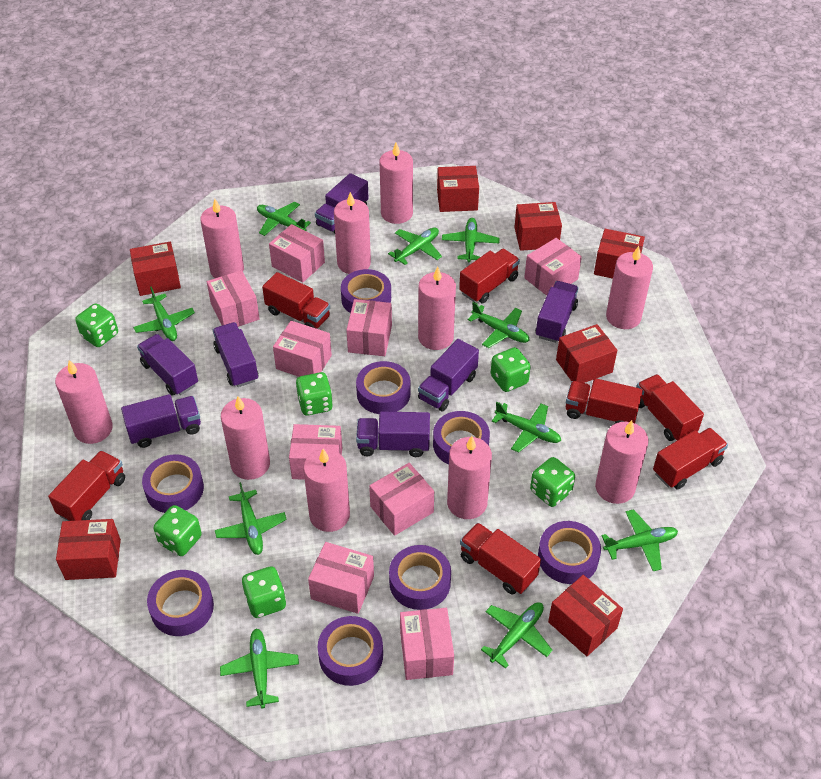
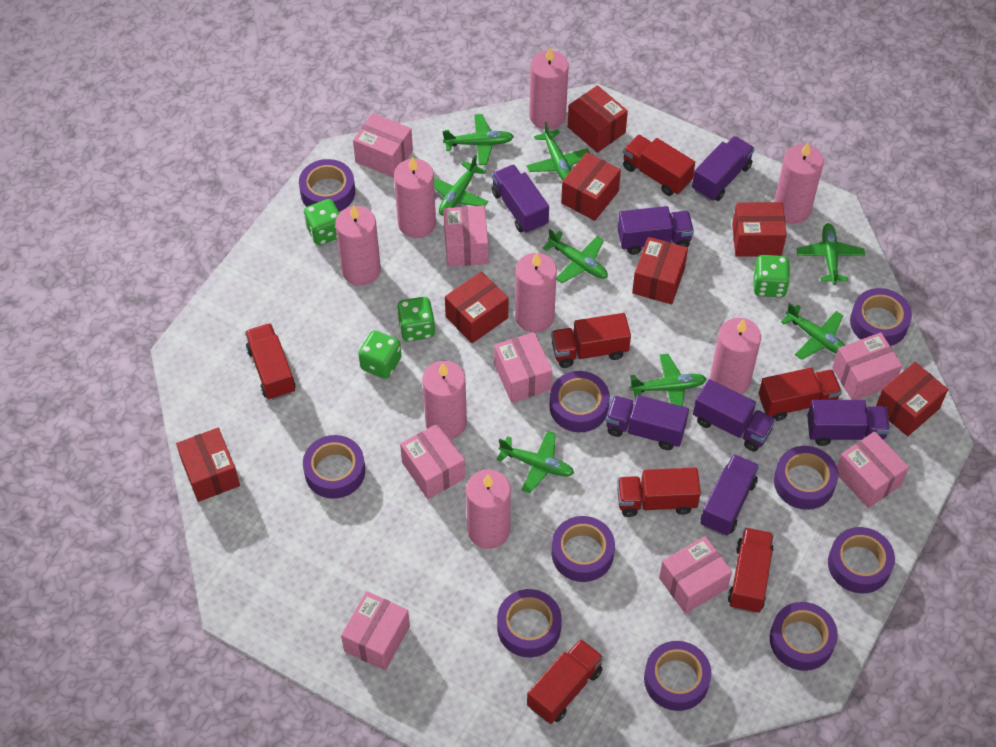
green dice: 6 -> 4
green plane: 10 -> 8
pink box: 9 -> 8
pink candle: 10 -> 8
purple tape: 8 -> 10

